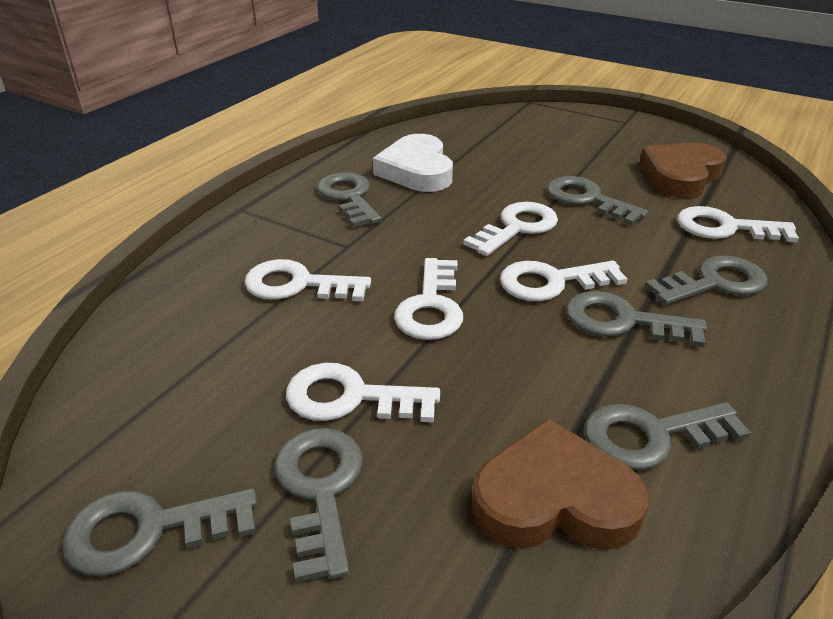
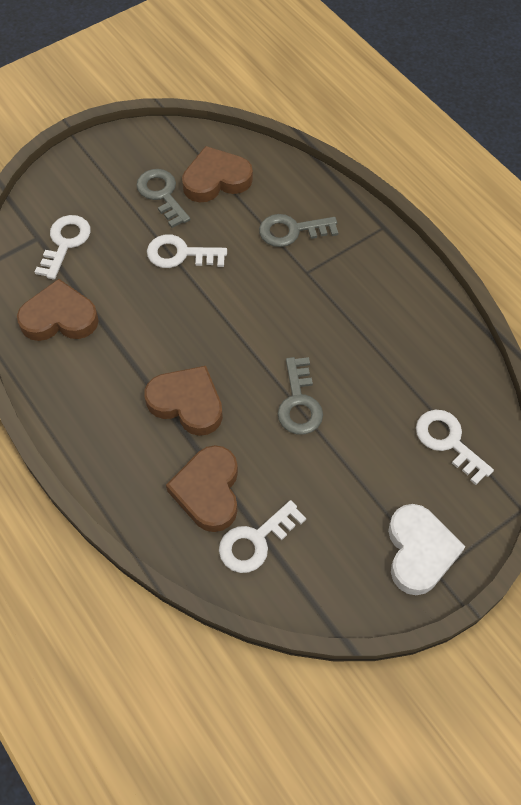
brown heart: 2 -> 4
grey key: 7 -> 3
white key: 6 -> 4

